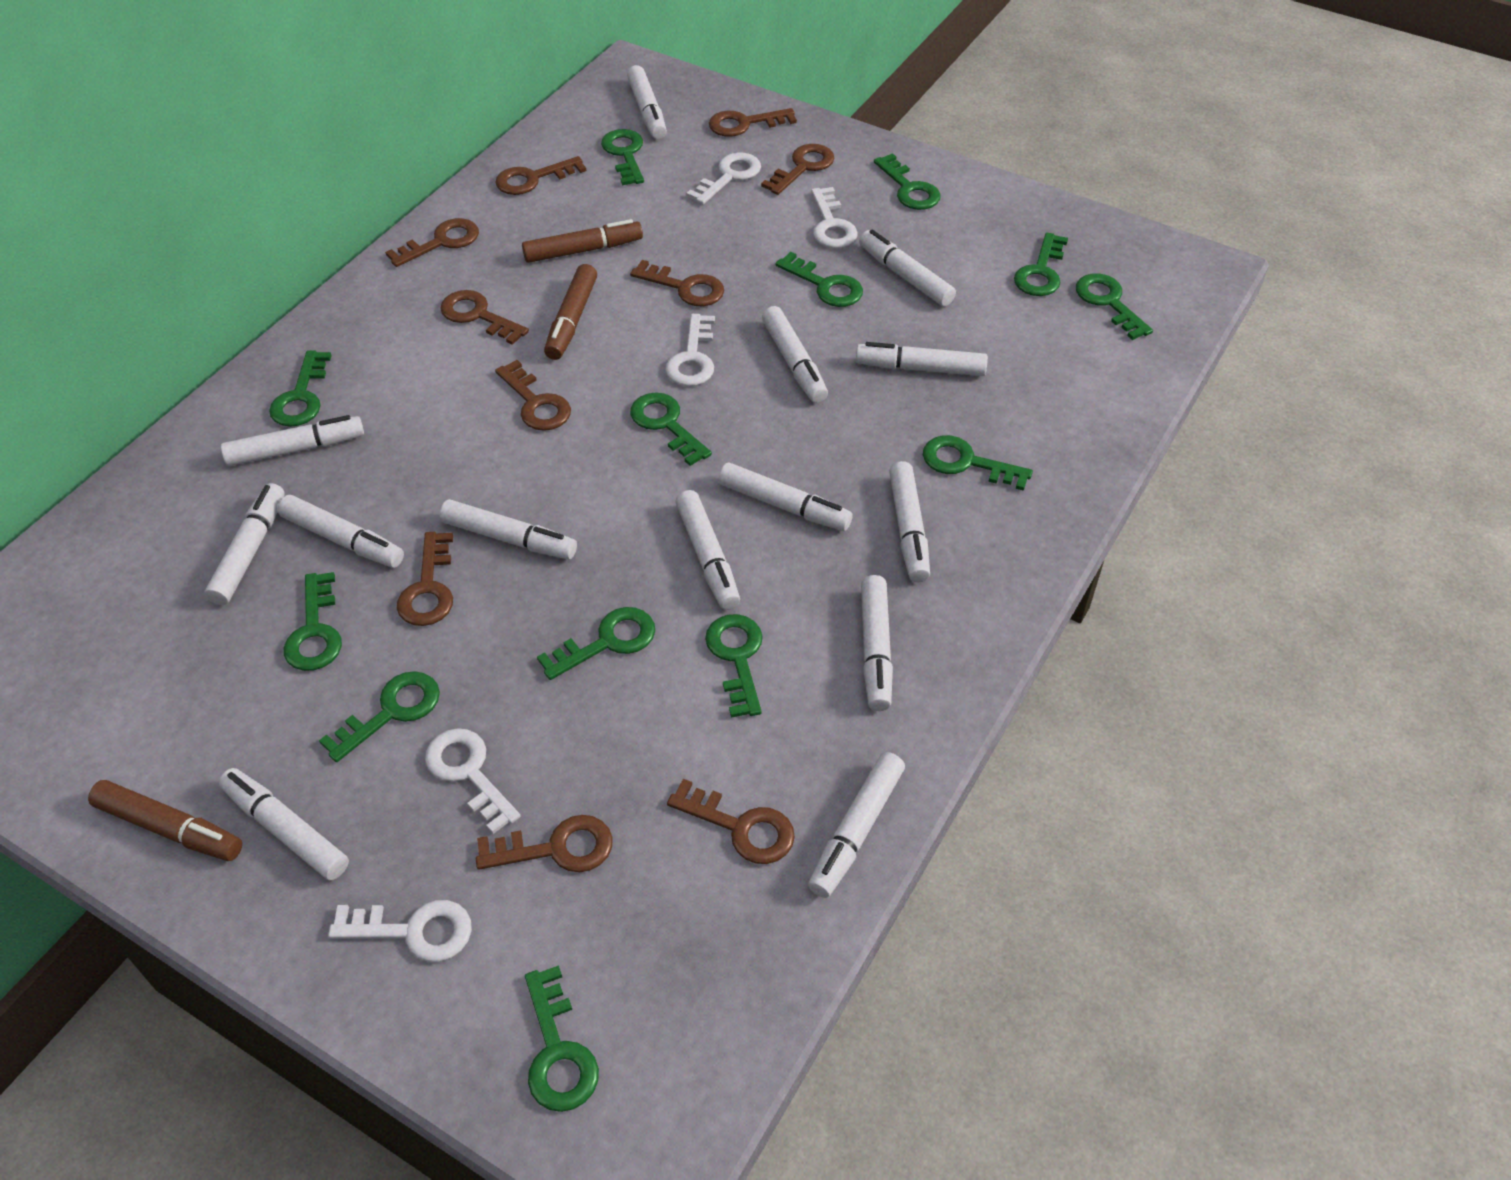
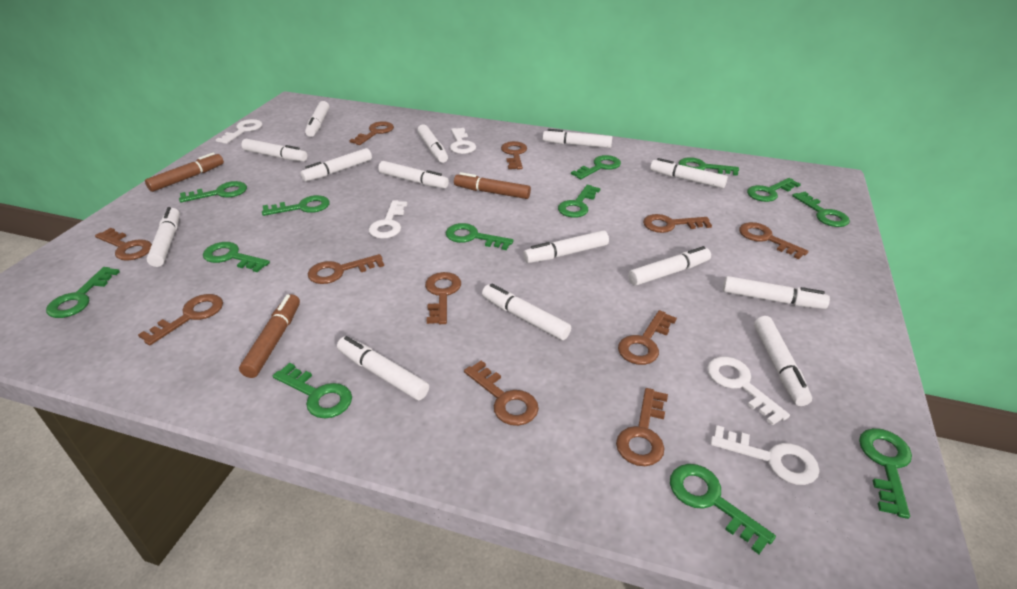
brown key: 10 -> 11

